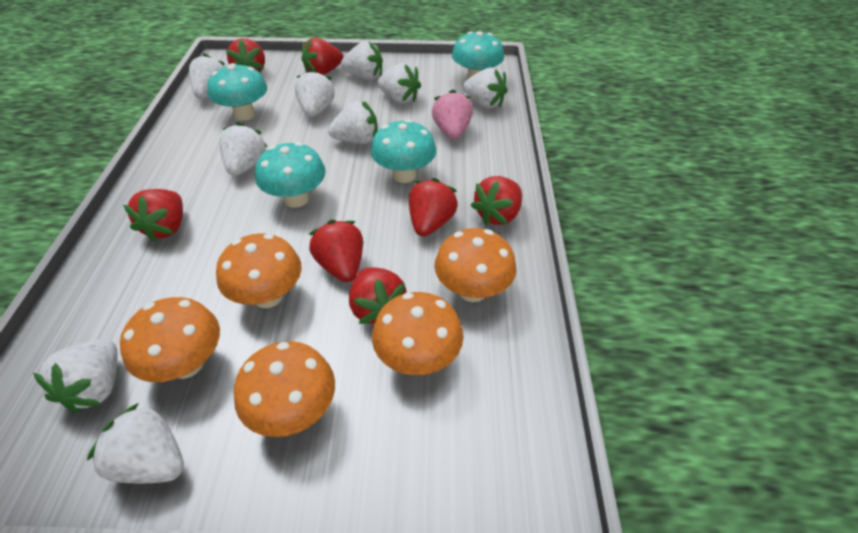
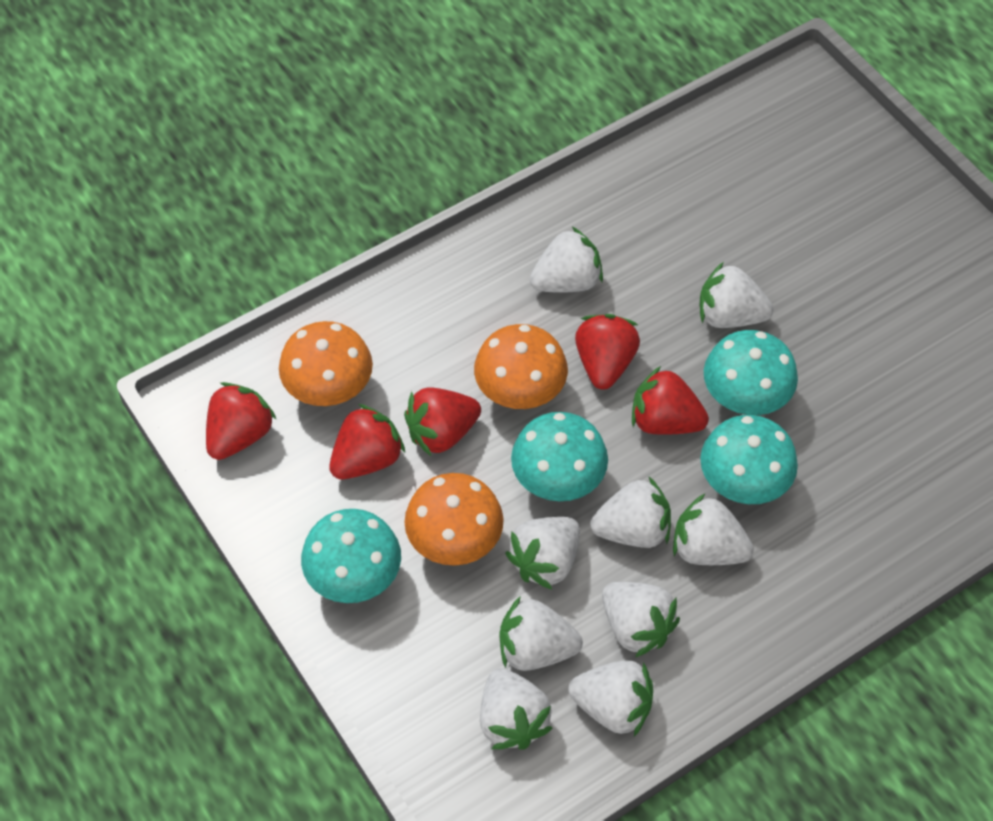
orange mushroom: 5 -> 3
pink strawberry: 1 -> 0
red strawberry: 7 -> 5

